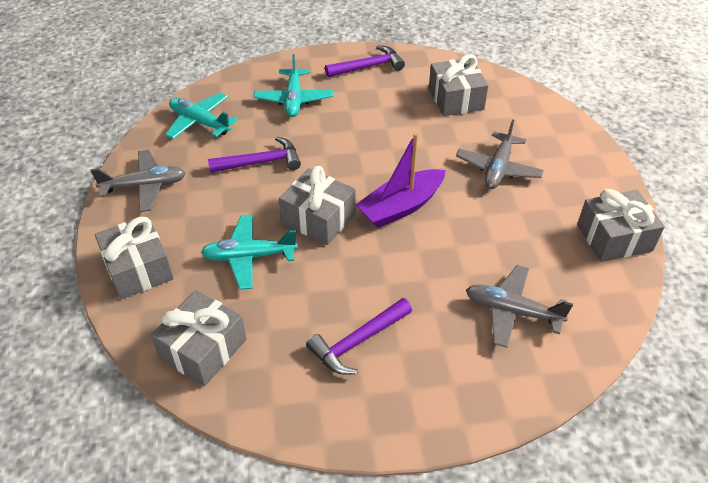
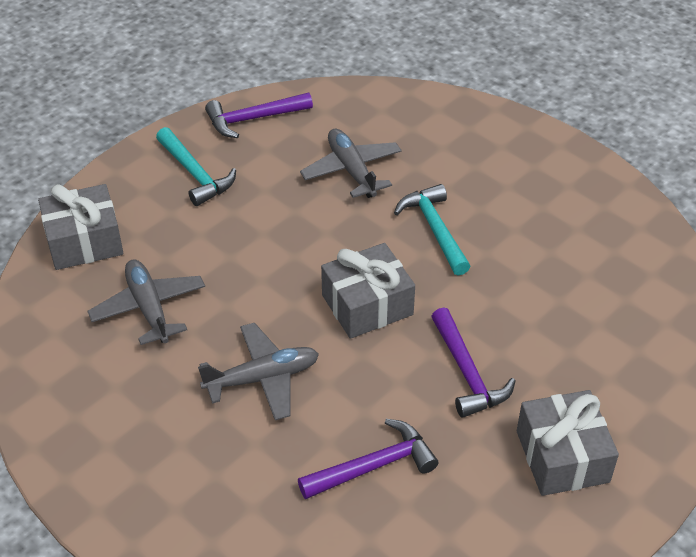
grey gift: 5 -> 3
purple boat: 1 -> 0
turquoise hammer: 0 -> 2
turquoise plane: 3 -> 0

